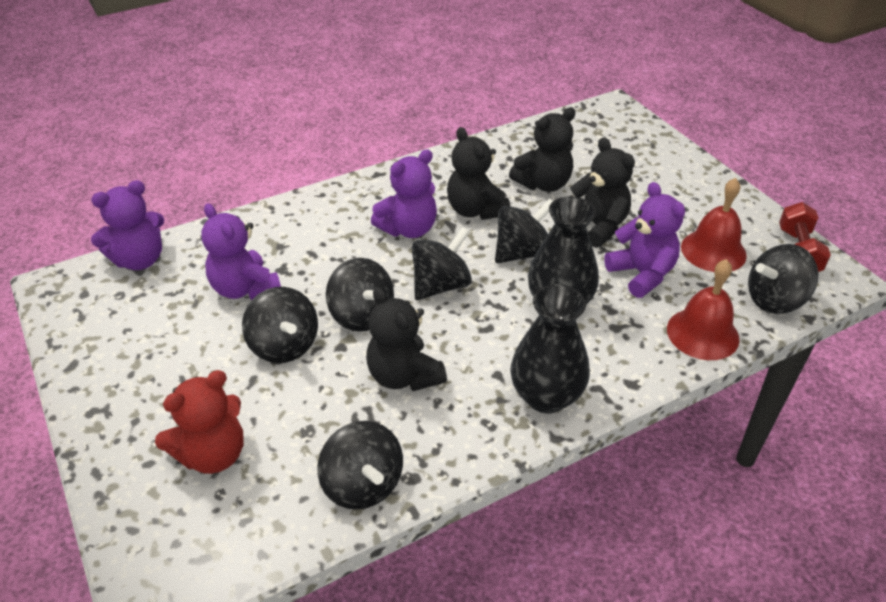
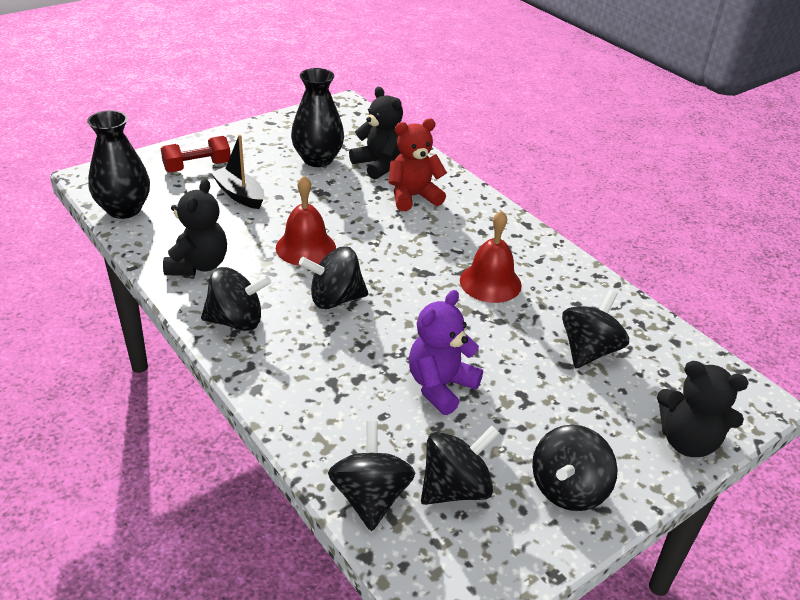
black boat: 0 -> 1
black teddy bear: 4 -> 3
purple teddy bear: 4 -> 1

